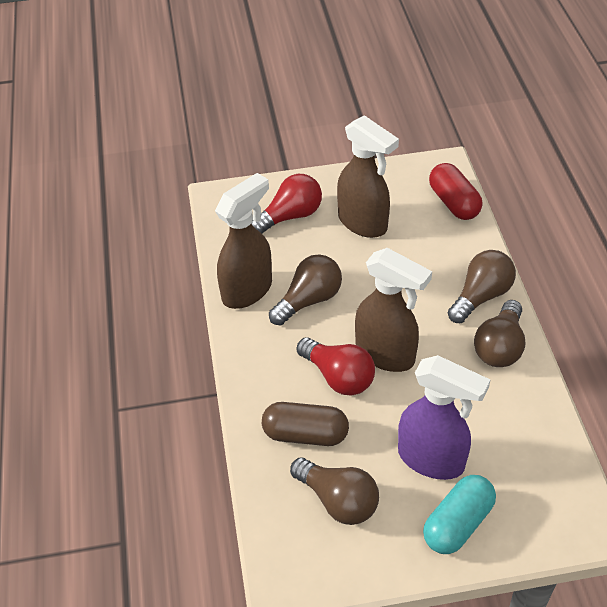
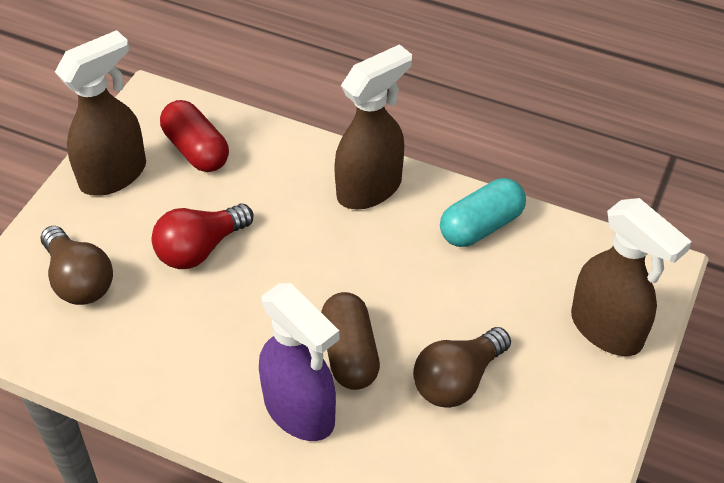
brown light bulb: 4 -> 2
red light bulb: 2 -> 1

